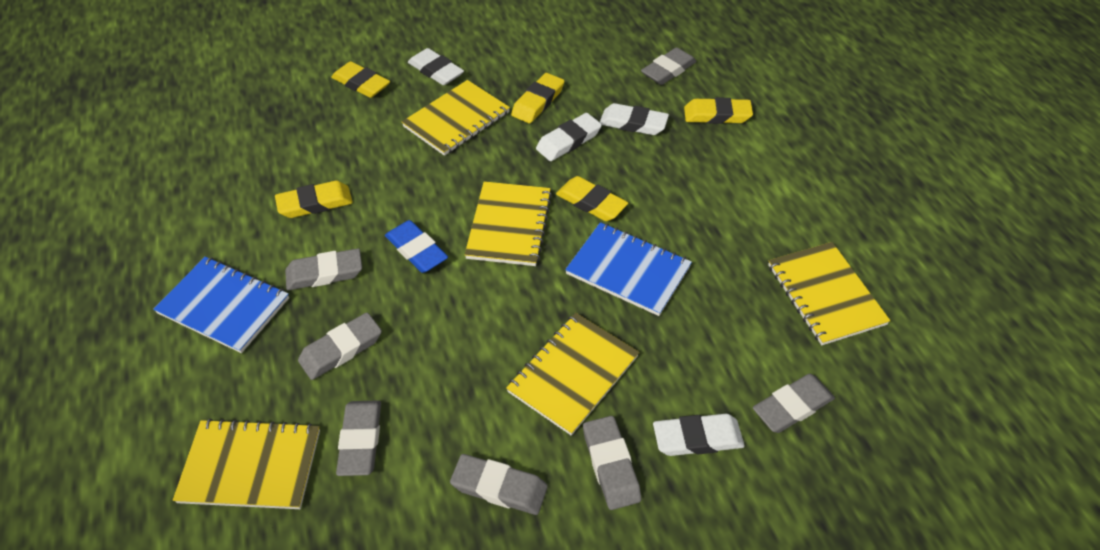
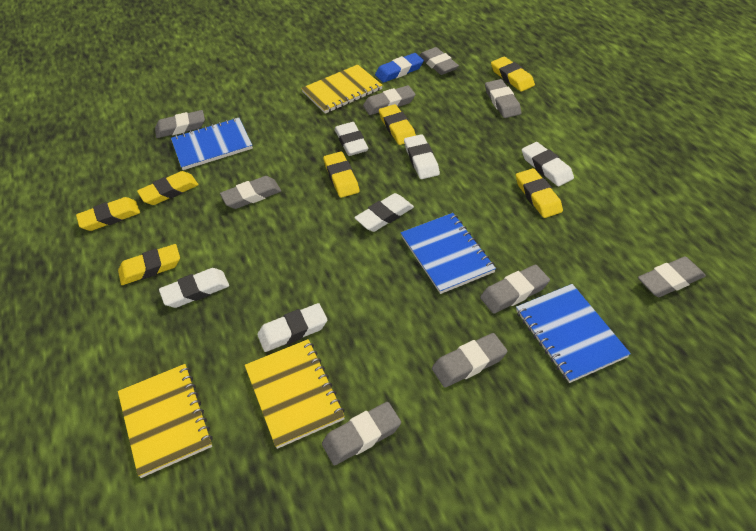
blue notebook: 2 -> 3
grey eraser: 7 -> 9
white eraser: 4 -> 6
yellow eraser: 5 -> 7
yellow notebook: 5 -> 3

